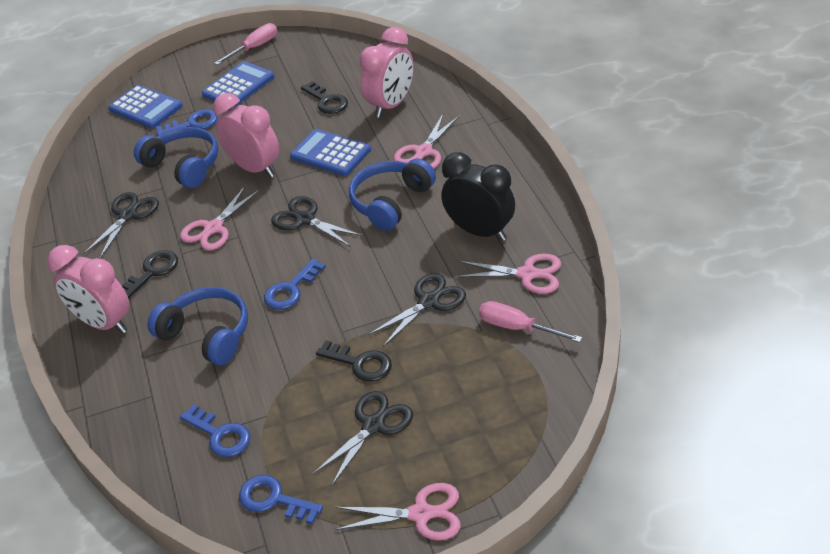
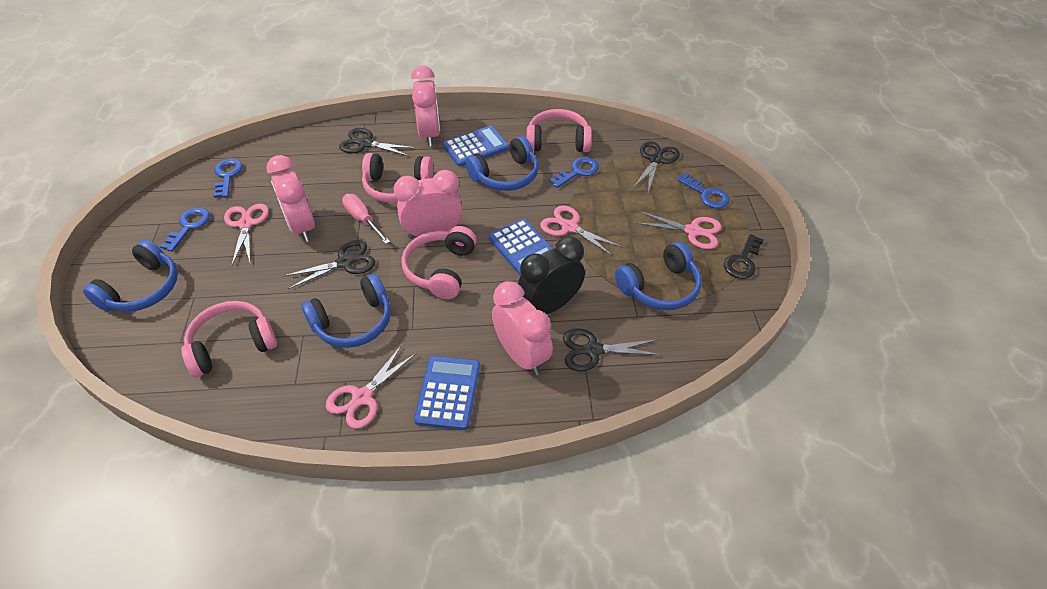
black key: 3 -> 1
blue headphones: 3 -> 4
pink clock: 3 -> 4
pink headphones: 0 -> 4
pink screwdriver: 2 -> 1

